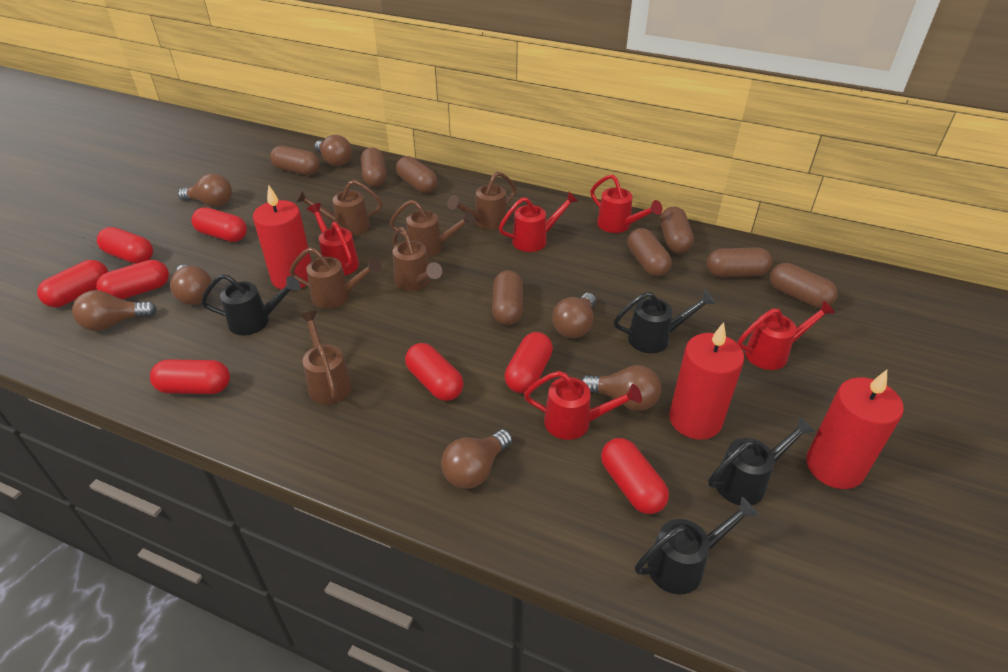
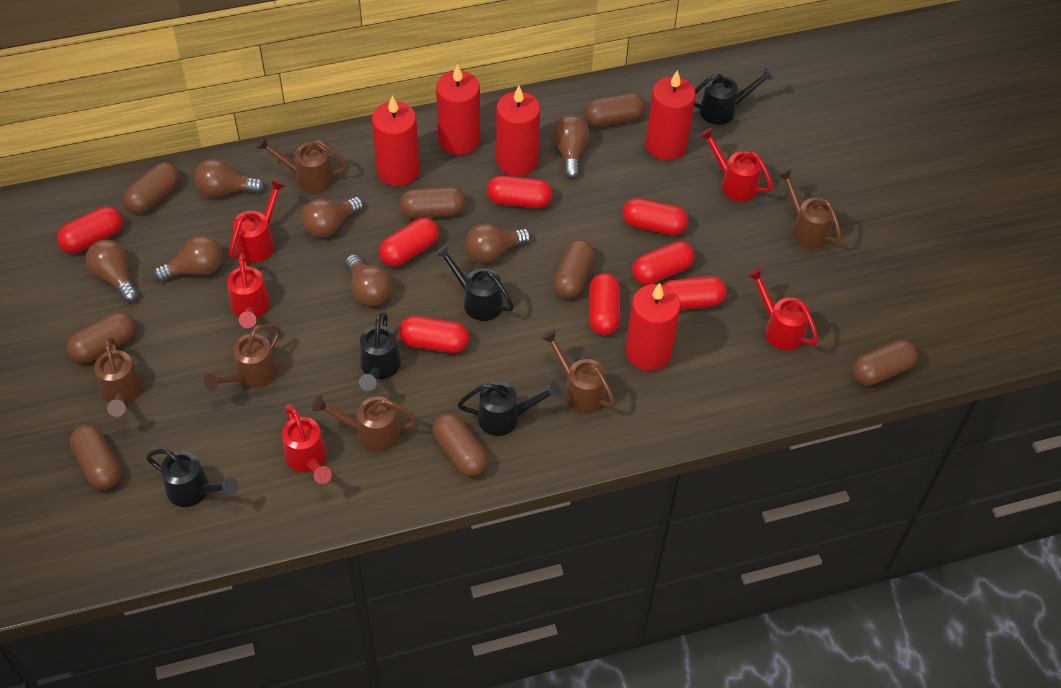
black watering can: 4 -> 5
red candle: 3 -> 5

